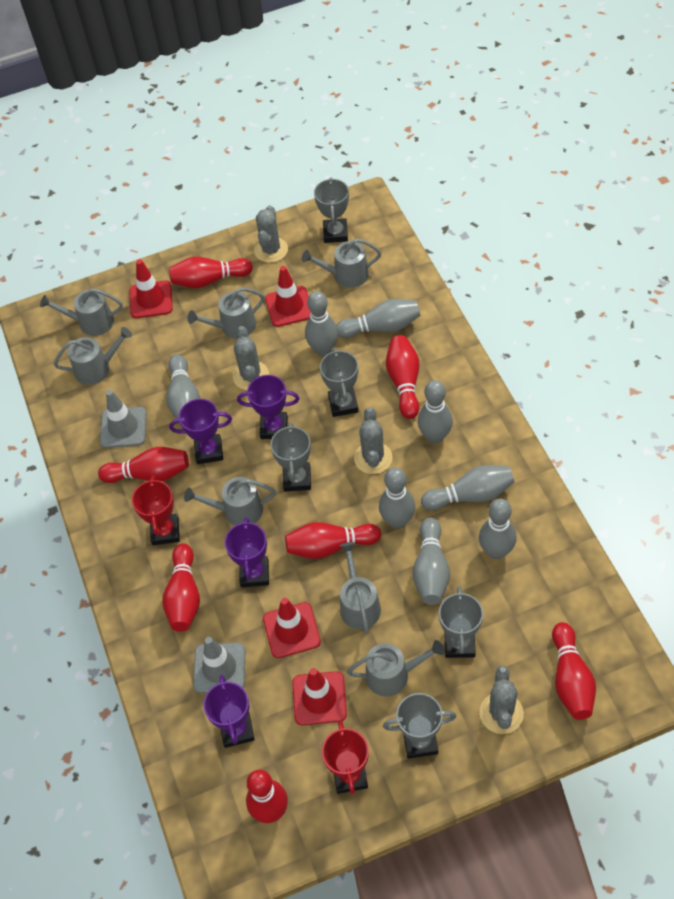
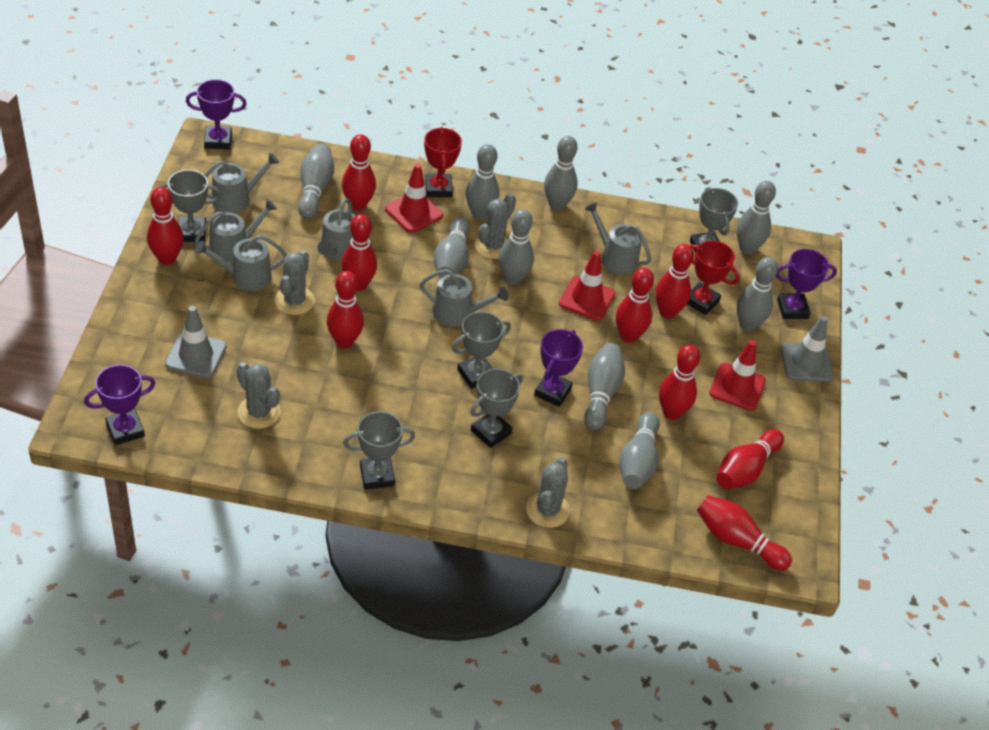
grey bowling pin: 8 -> 9
grey watering can: 7 -> 6
red bowling pin: 7 -> 9
red traffic cone: 4 -> 3

